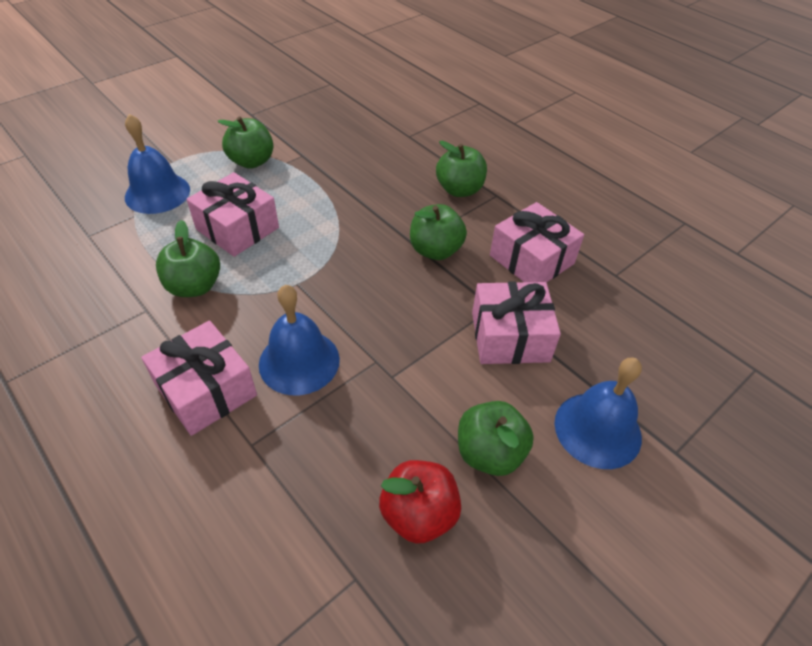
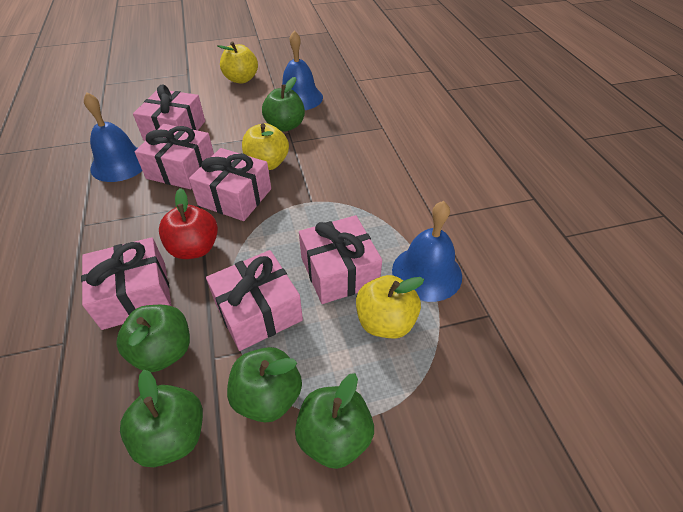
pink gift: 4 -> 6
yellow apple: 0 -> 3

